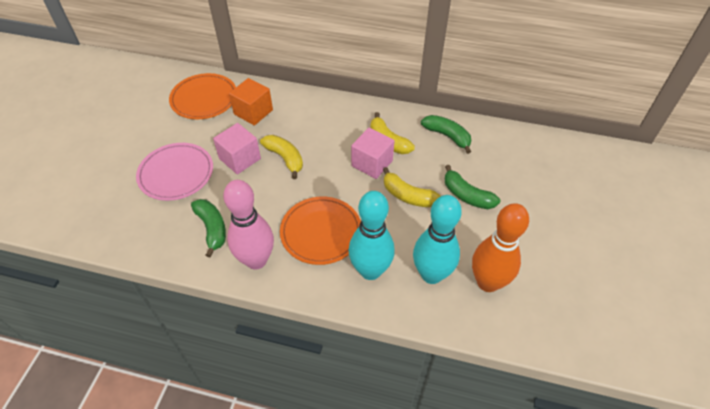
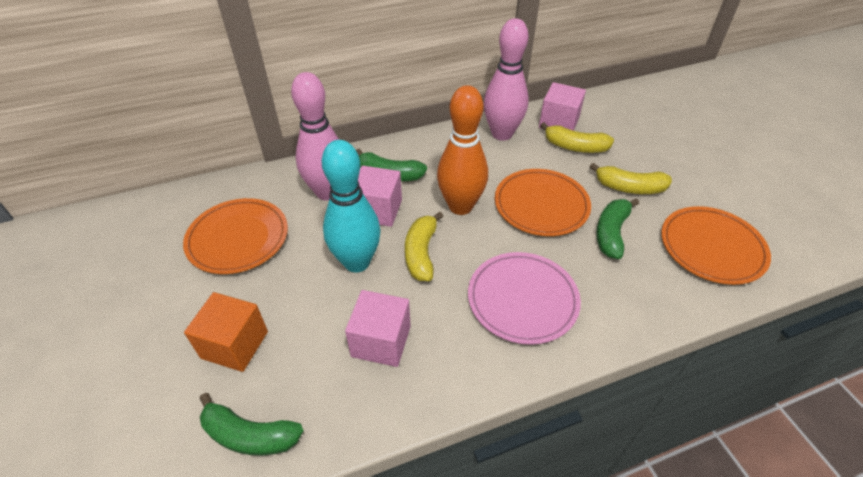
orange plate: 2 -> 3
pink bowling pin: 1 -> 2
pink cube: 2 -> 3
turquoise bowling pin: 2 -> 1

